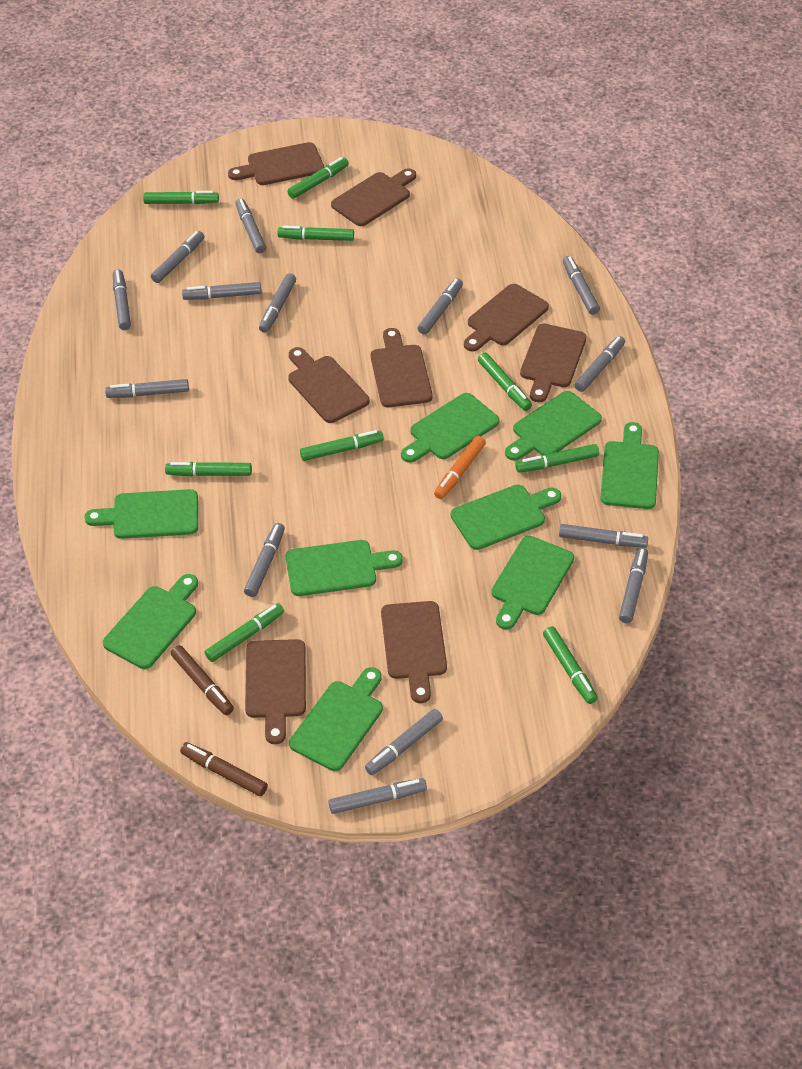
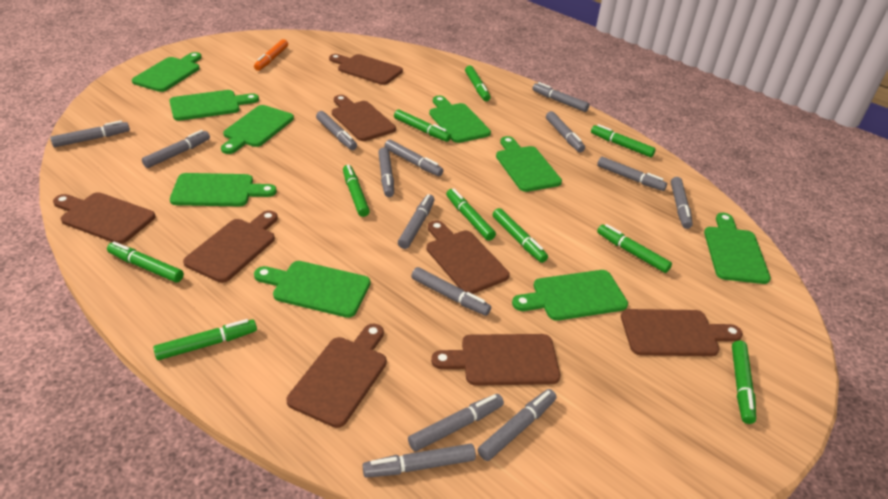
brown marker: 2 -> 0
green marker: 9 -> 10

